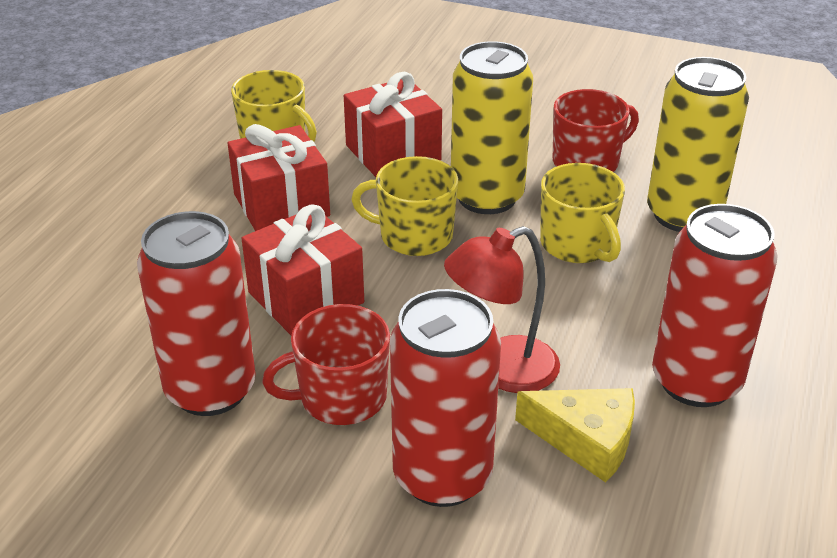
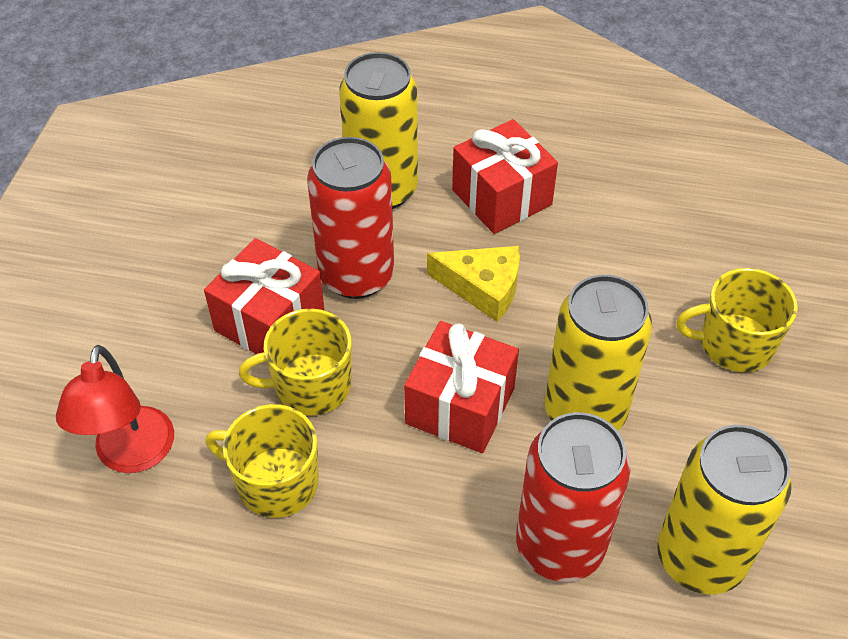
red can: 3 -> 2
red mug: 2 -> 0
yellow can: 2 -> 3

